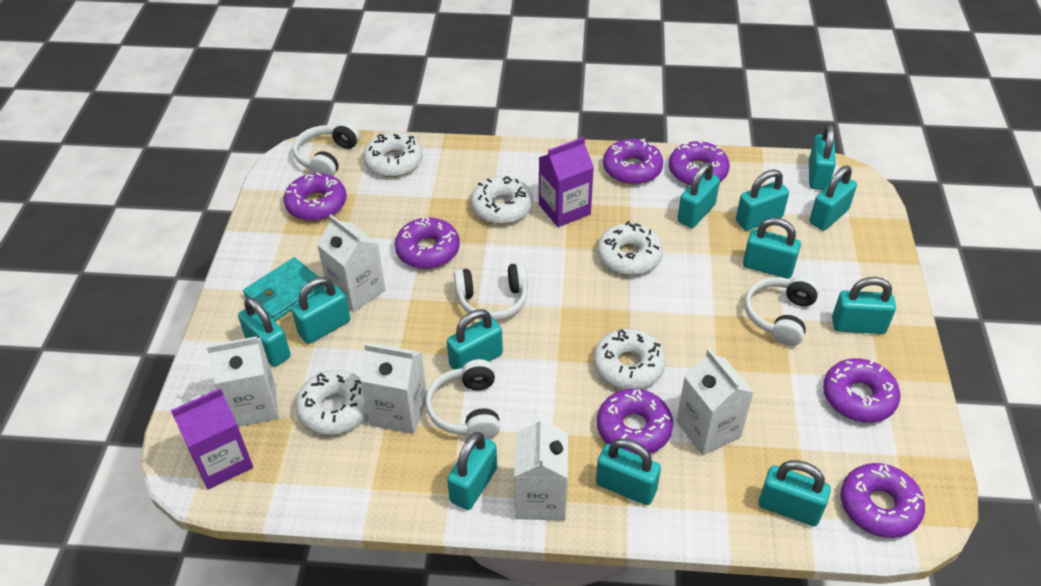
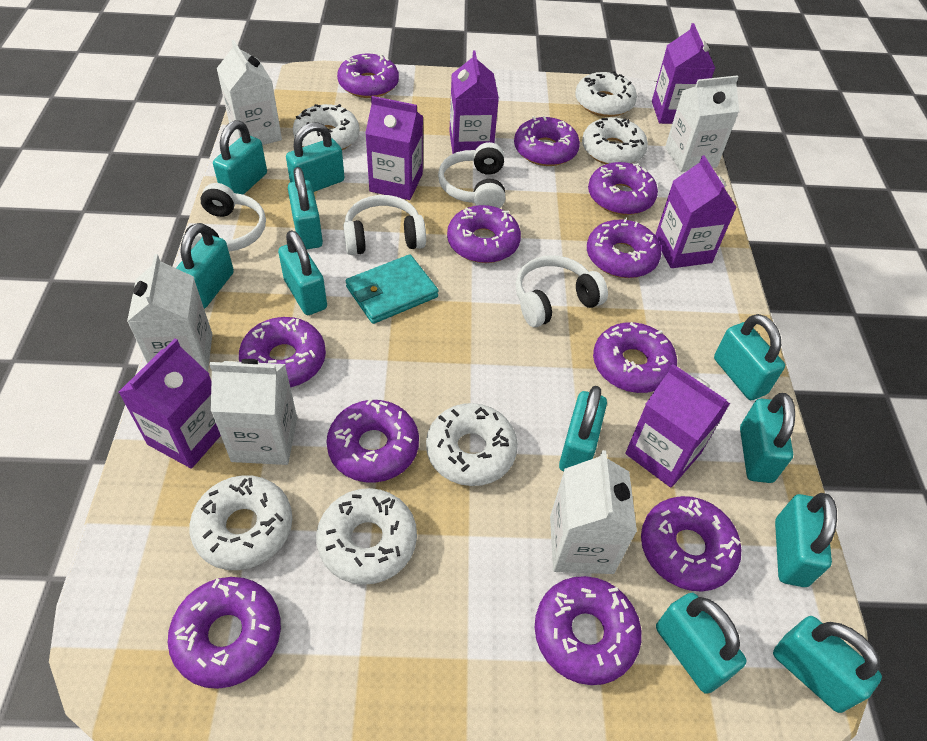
purple carton: 2 -> 6
purple donut: 7 -> 11
turquoise padlock: 12 -> 11
white donut: 5 -> 6

